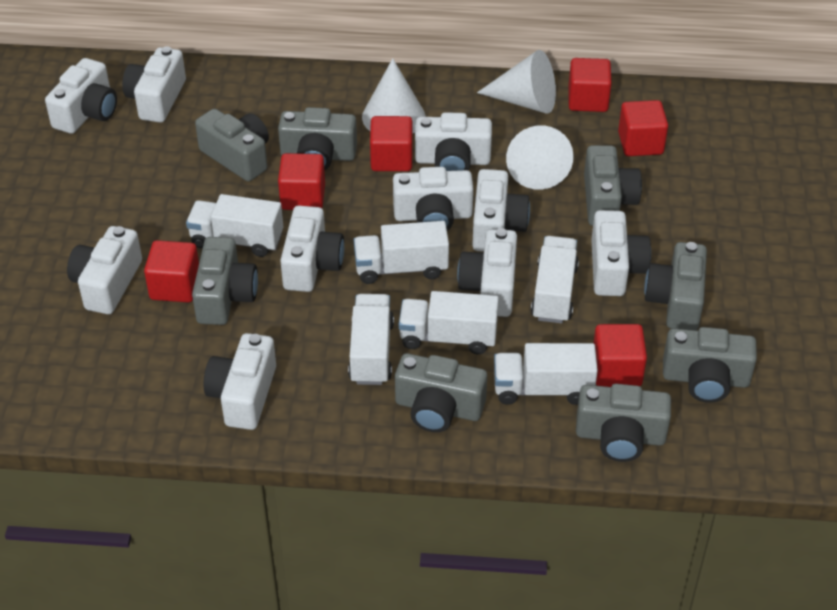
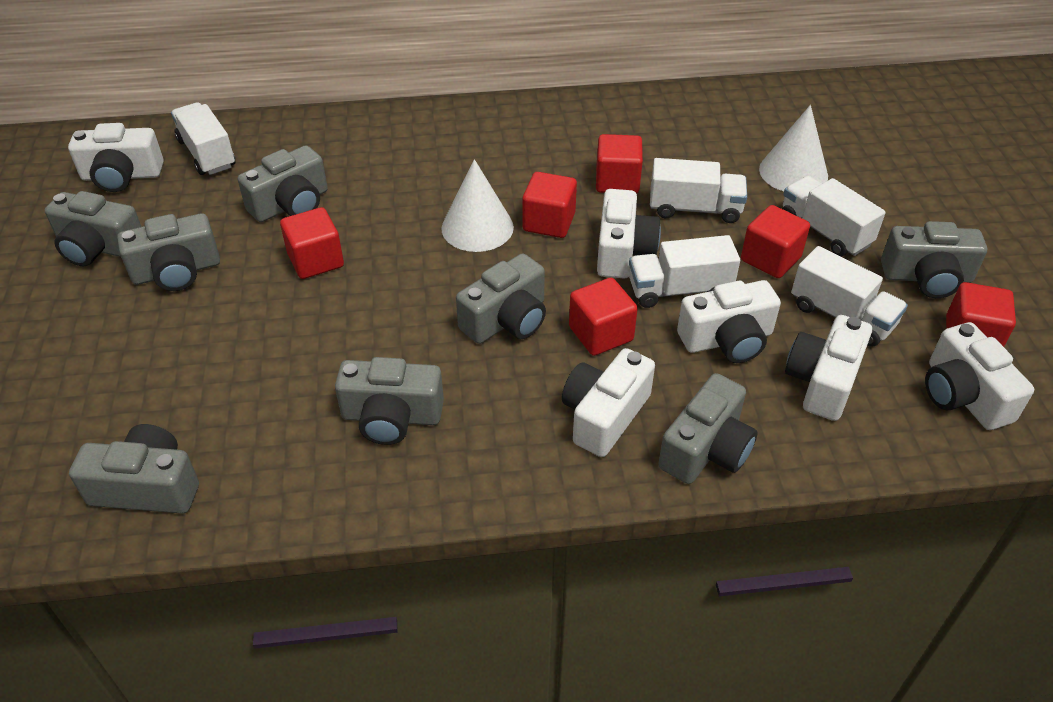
white camera: 10 -> 6
white cone: 3 -> 2
white truck: 6 -> 5

